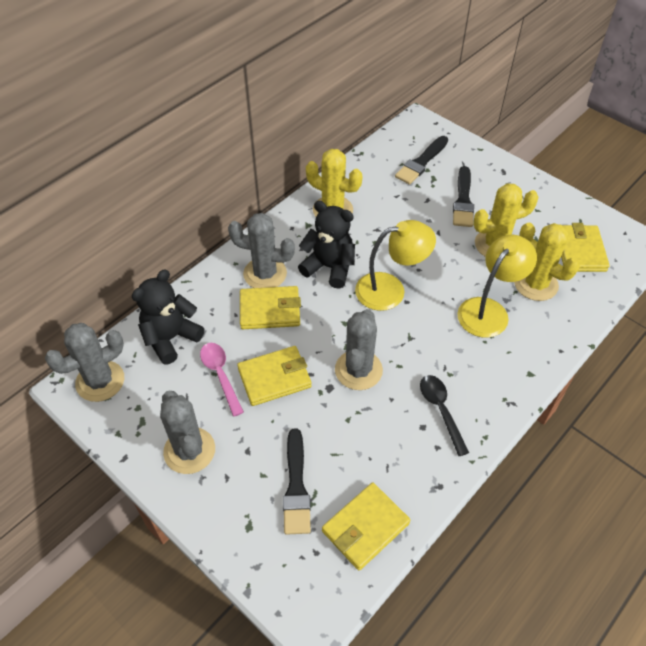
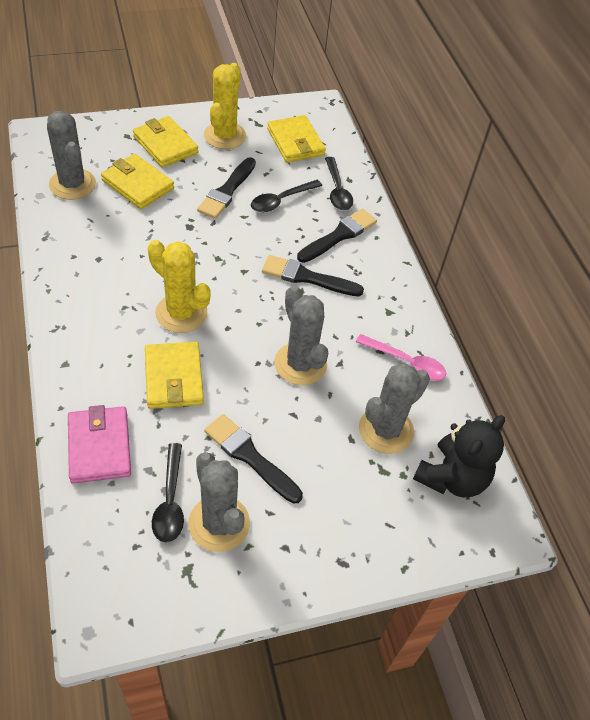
black brush: 3 -> 4
black spoon: 1 -> 3
black teddy bear: 2 -> 1
pink wallet: 0 -> 1
yellow cactus: 3 -> 2
yellow lamp: 2 -> 0

